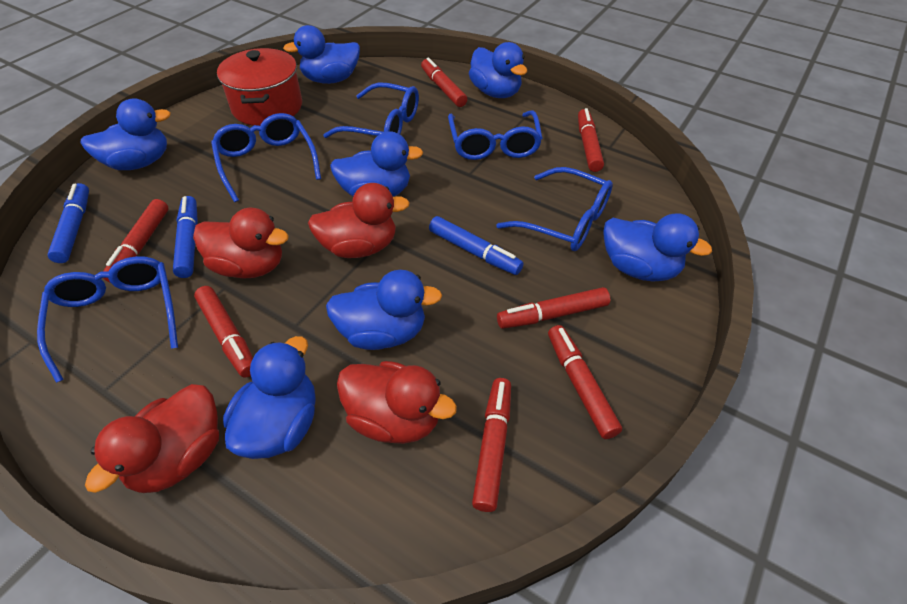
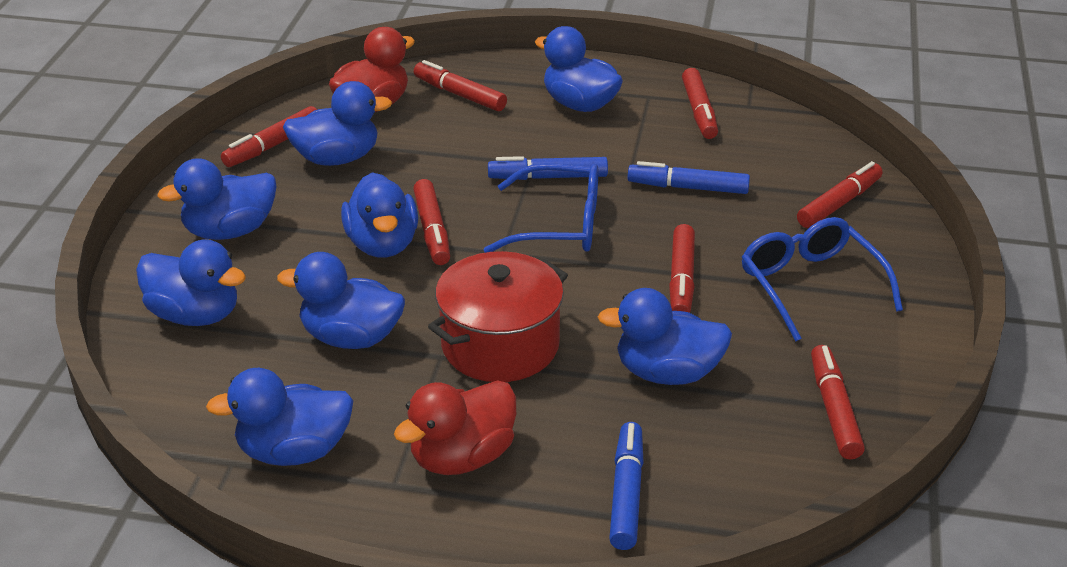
blue duck: 7 -> 8
blue glasses: 5 -> 2
red duck: 4 -> 2

